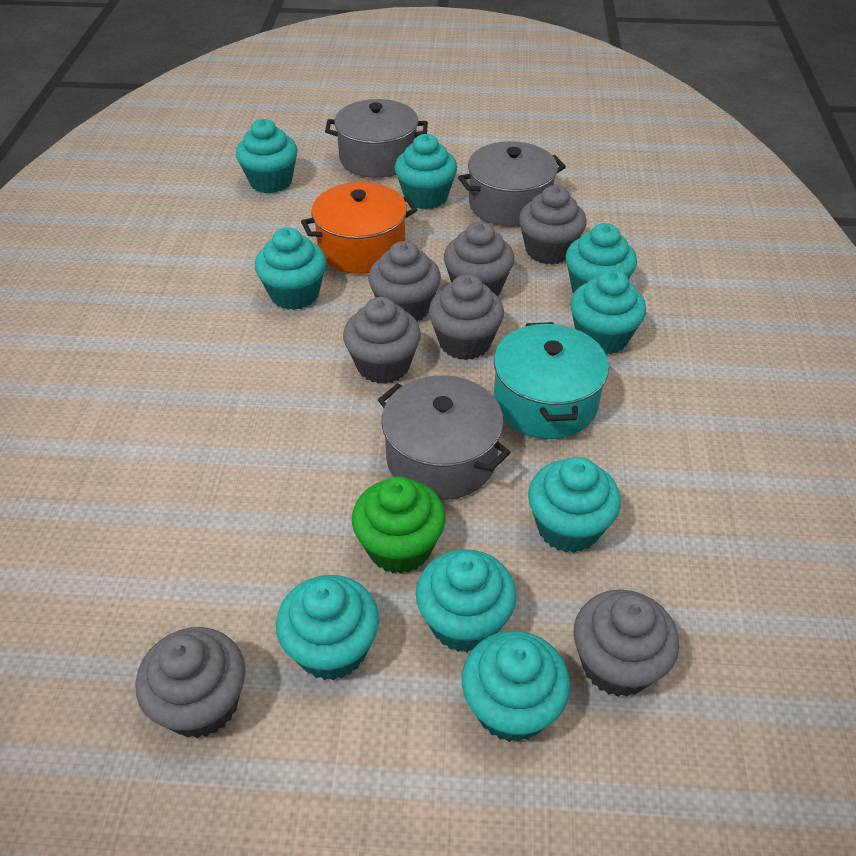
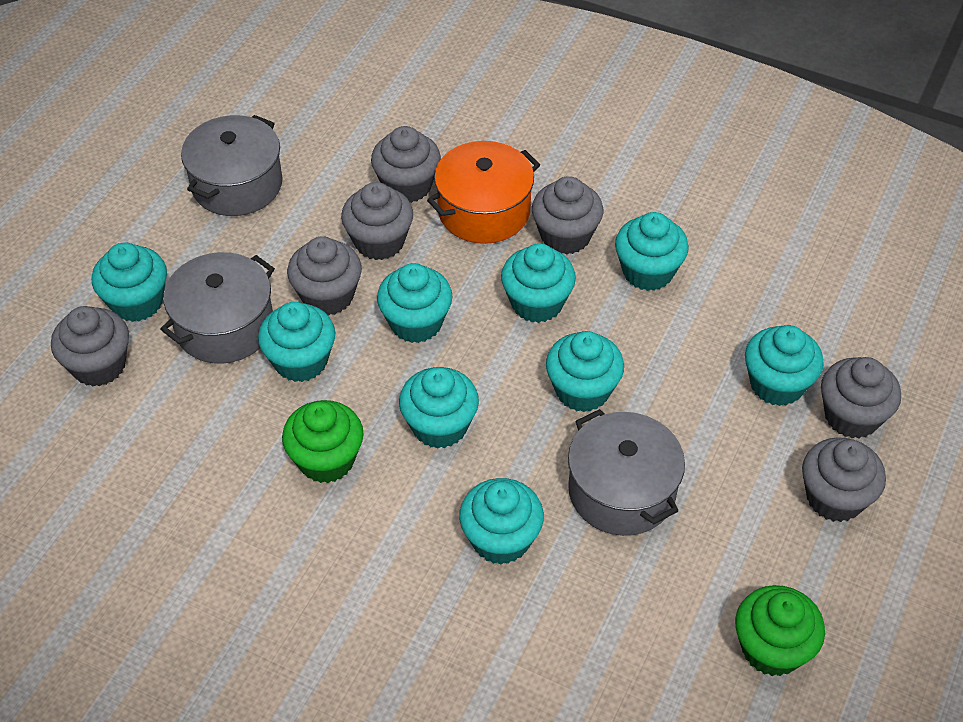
green cupcake: 1 -> 2
turquoise pot: 1 -> 0

